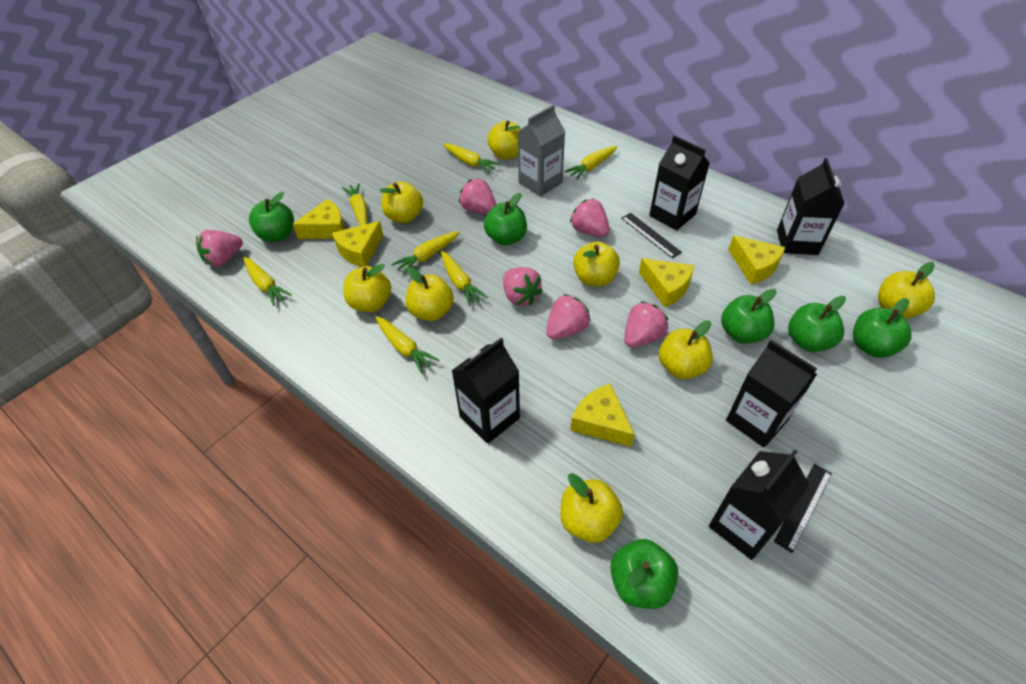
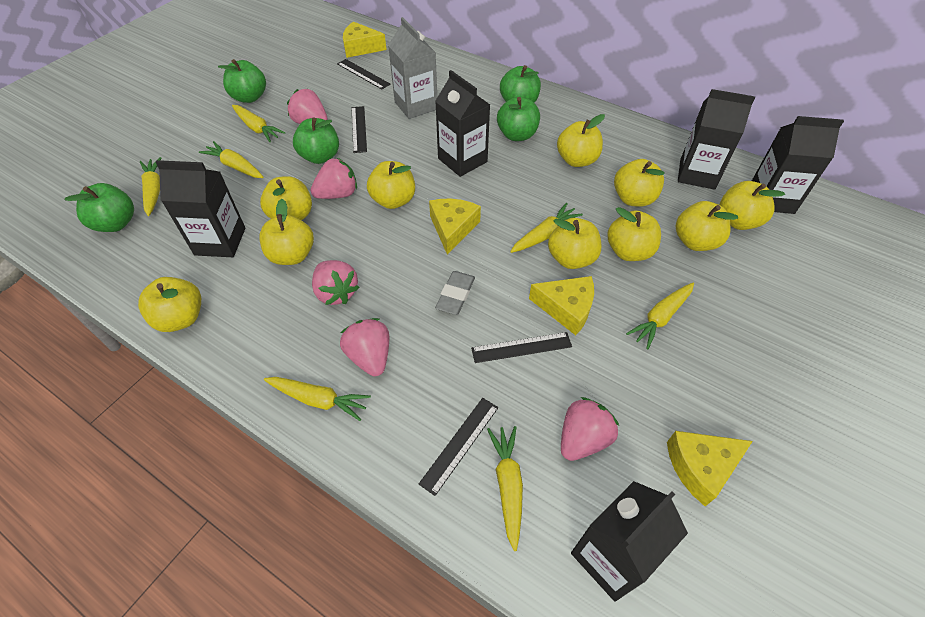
black ruler: 2 -> 4
green apple: 6 -> 5
grey eraser: 0 -> 1
pink strawberry: 6 -> 5
yellow apple: 8 -> 10
yellow cheese: 5 -> 4

